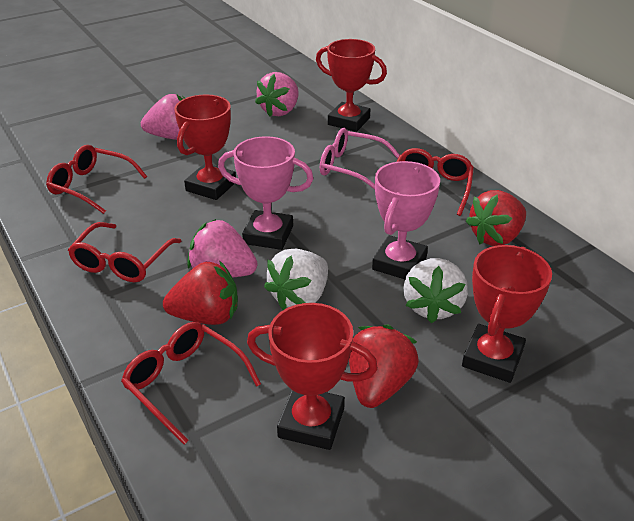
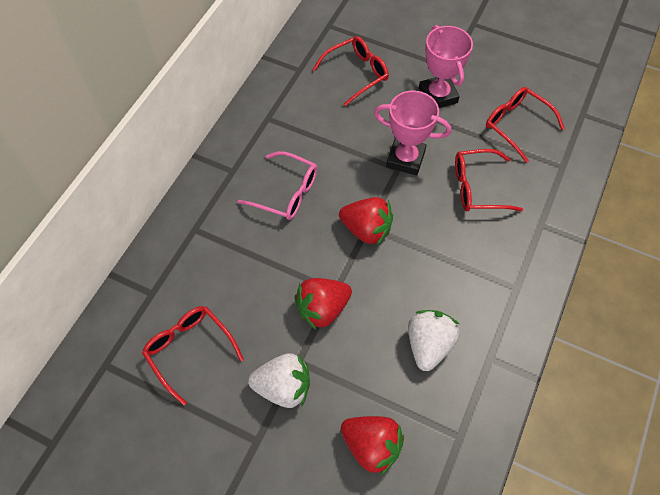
pink strawberry: 3 -> 0
red trophy: 4 -> 0

